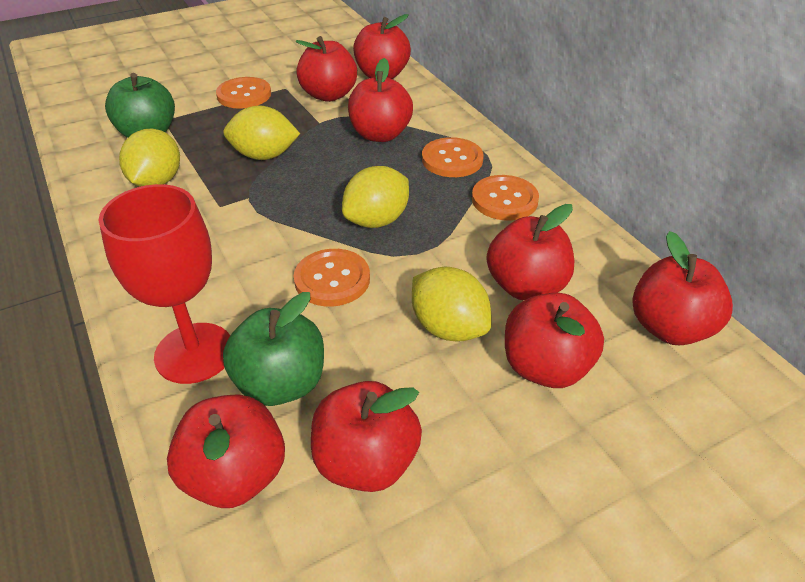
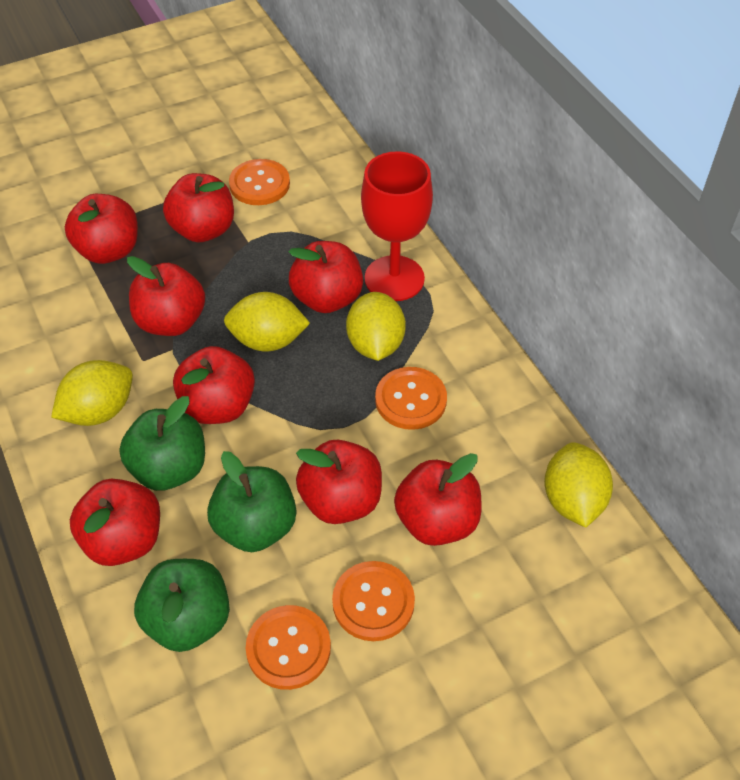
green apple: 2 -> 3

